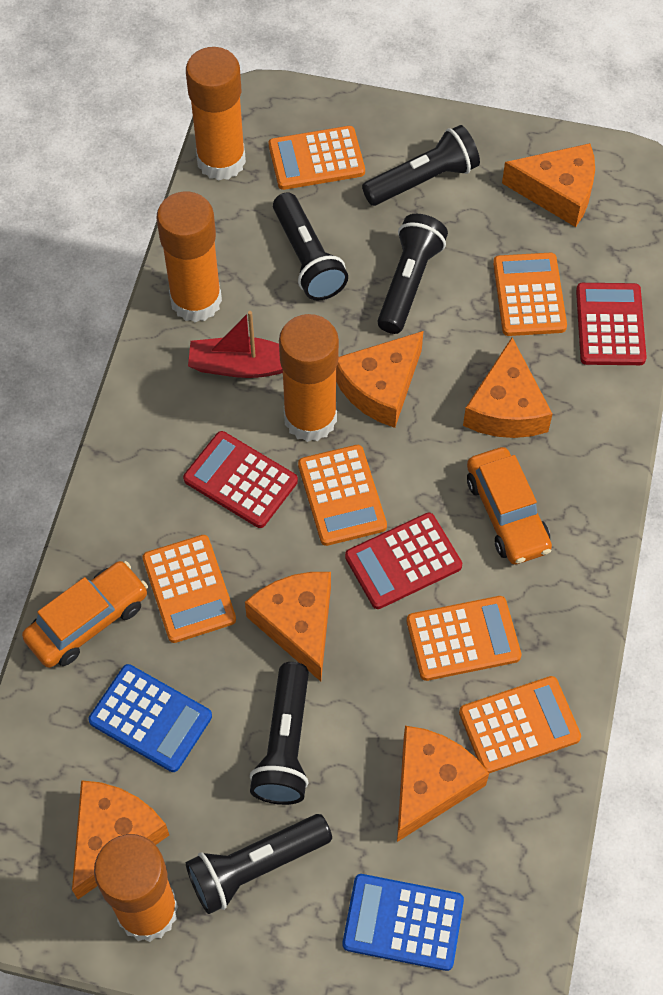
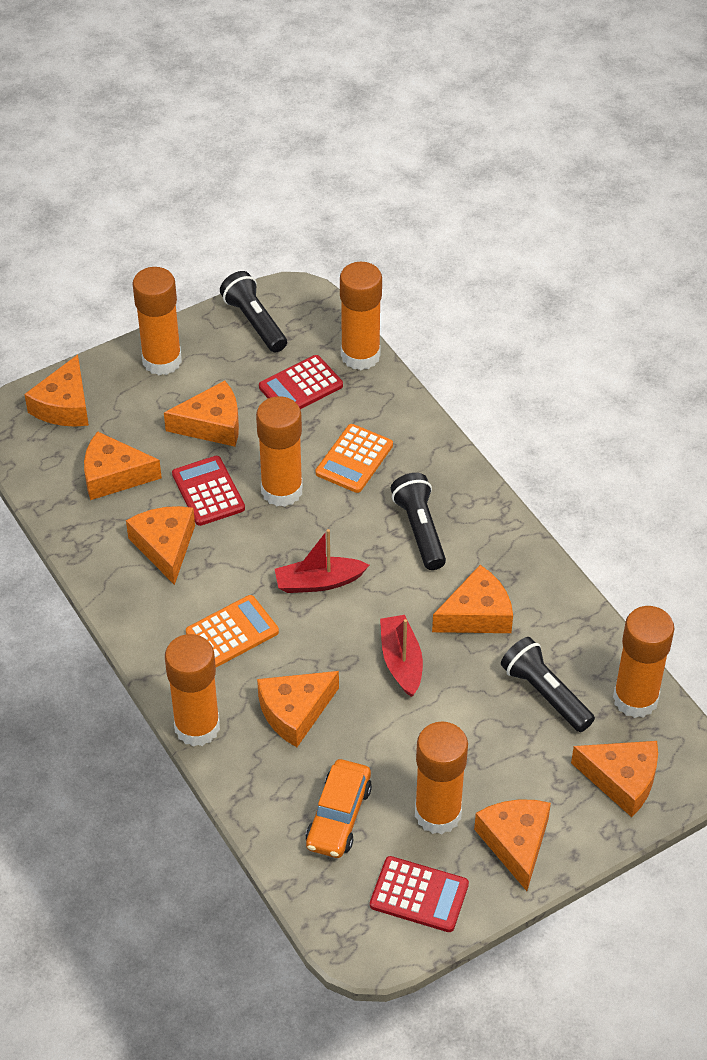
black flashlight: 5 -> 3
blue calculator: 2 -> 0
orange calculator: 6 -> 2
orange car: 2 -> 1
orange cheese: 6 -> 8
orange glue stick: 4 -> 6
red boat: 1 -> 2

